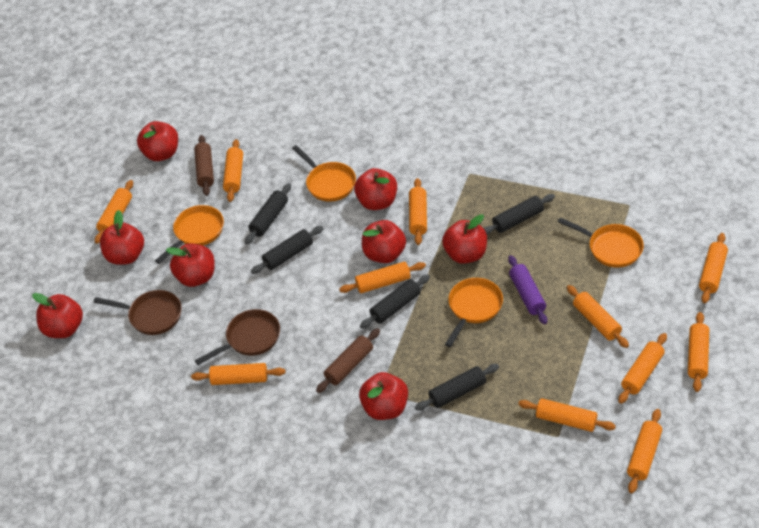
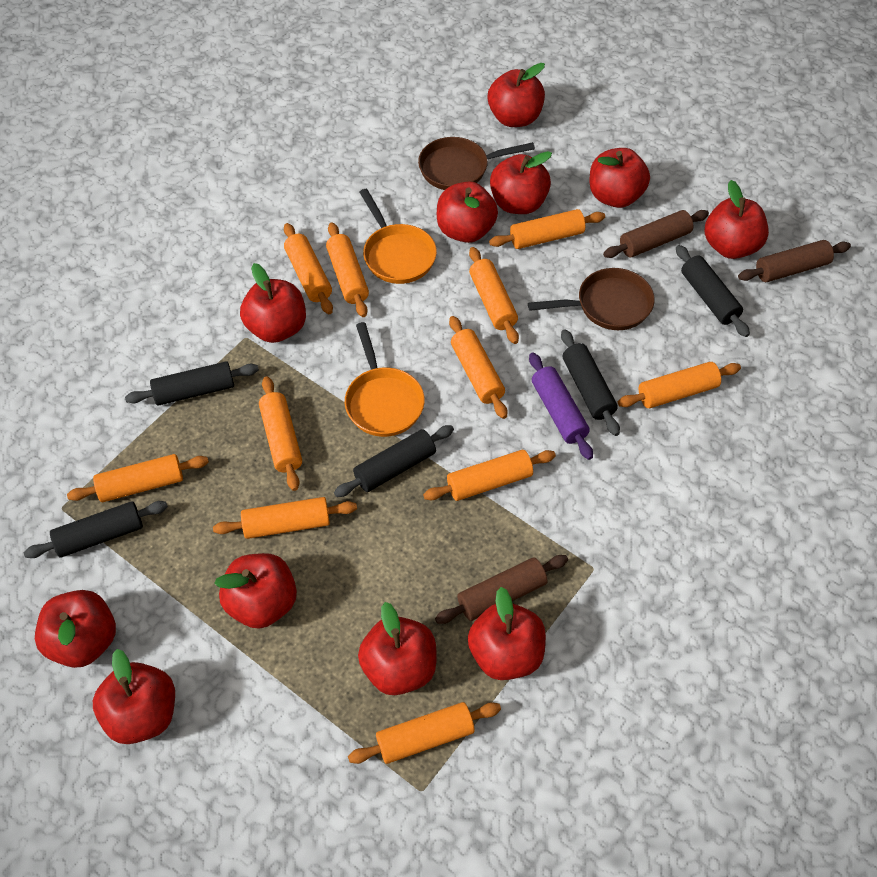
brown rolling pin: 2 -> 3
orange pan: 4 -> 2
red apple: 8 -> 11

